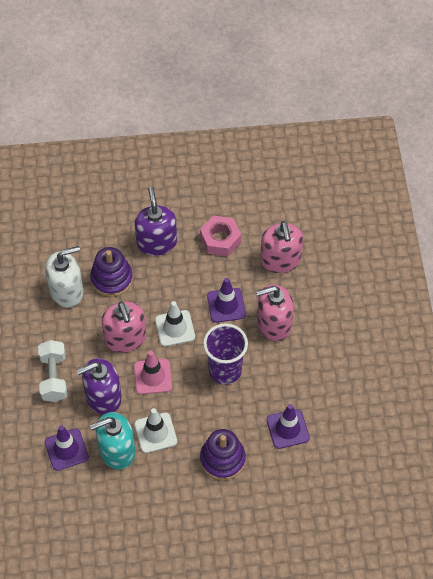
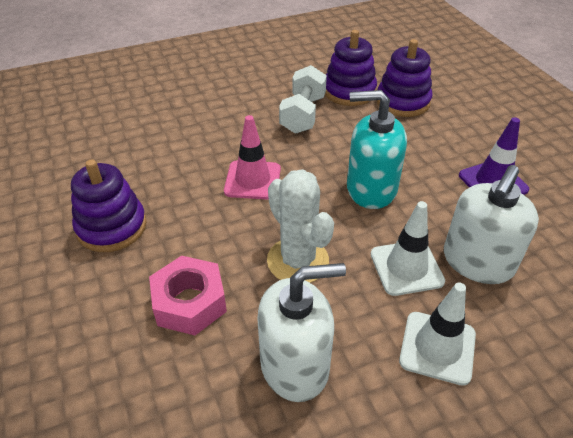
pink soap dispenser: 3 -> 0
purple cup: 1 -> 0
purple soap dispenser: 2 -> 0
purple stacking toy: 2 -> 3
purple traffic cone: 3 -> 1
white cactus: 0 -> 1
white soap dispenser: 1 -> 2

